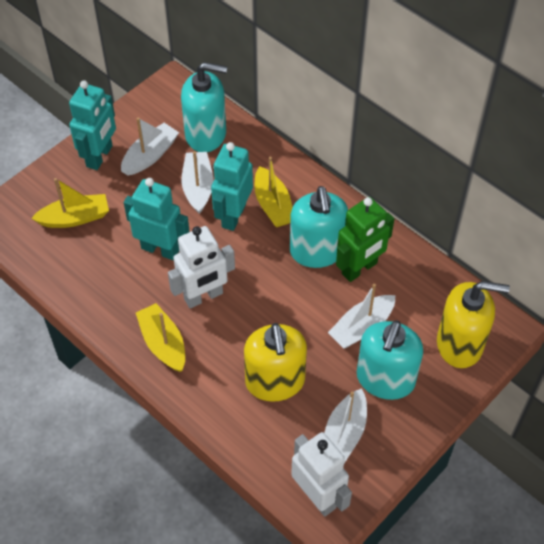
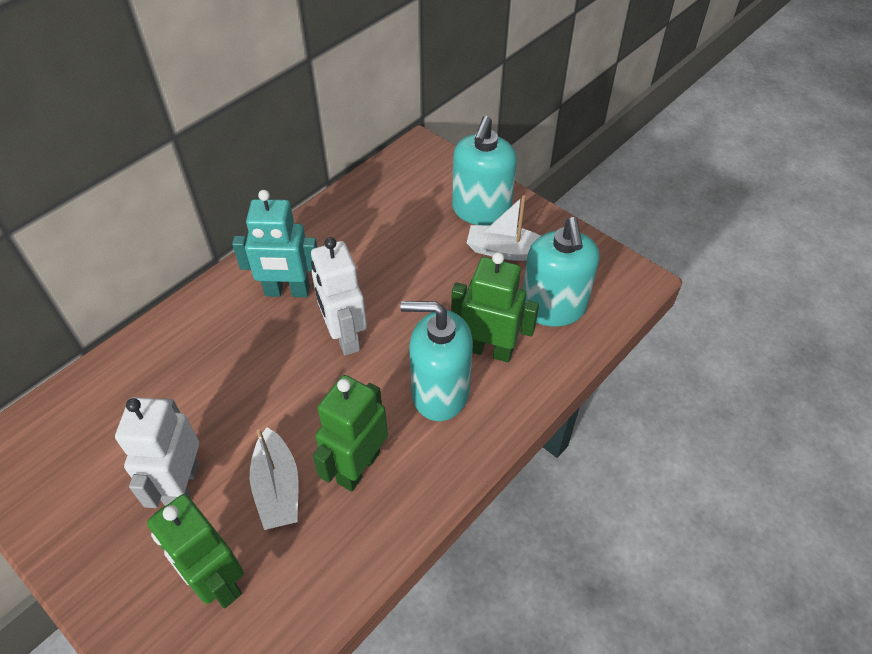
green robot: 1 -> 3
turquoise robot: 3 -> 1
white boat: 4 -> 2
yellow boat: 3 -> 0
yellow soap dispenser: 2 -> 0

